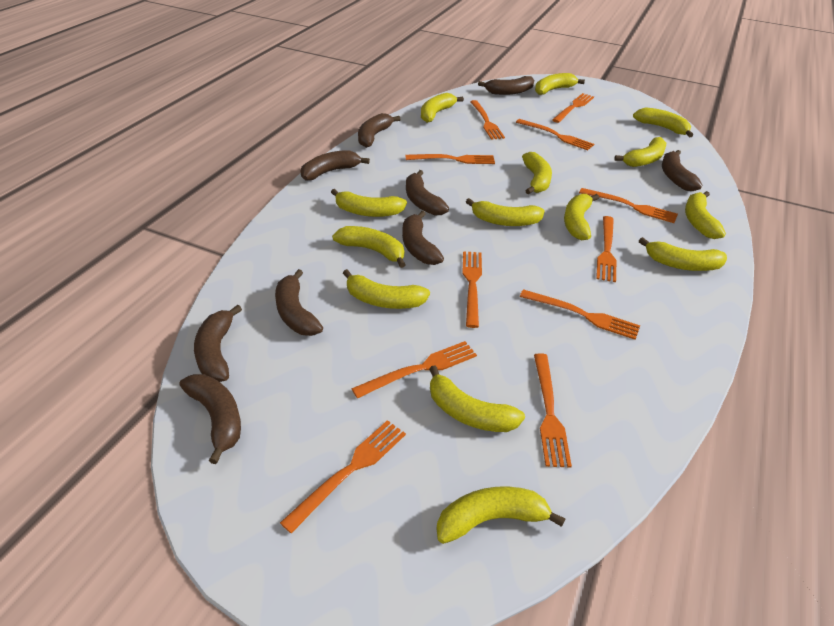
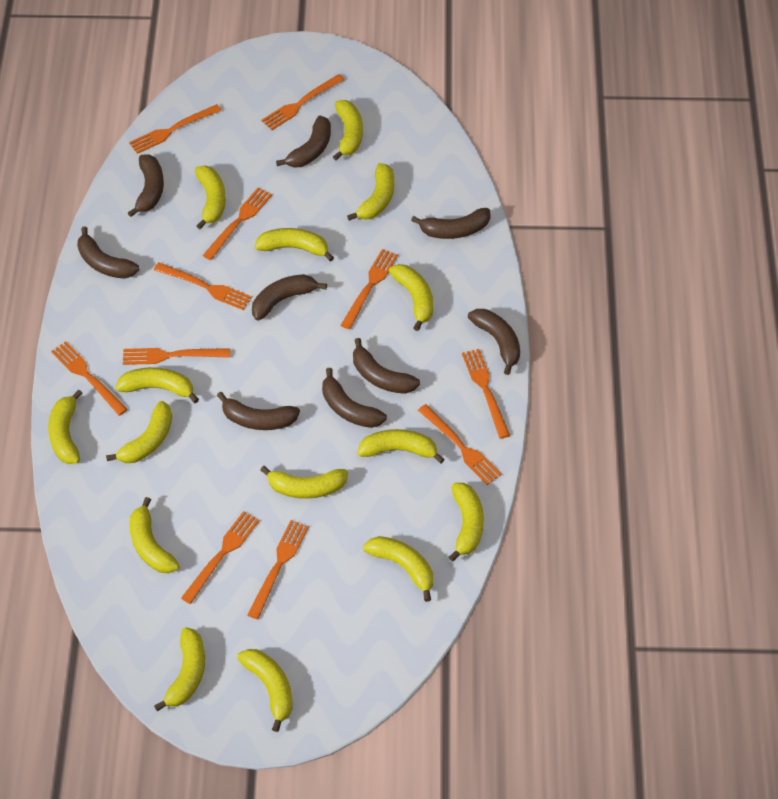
yellow banana: 14 -> 15

